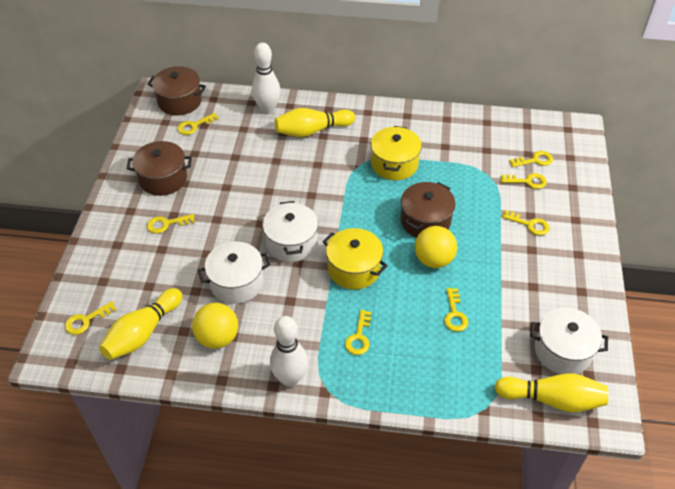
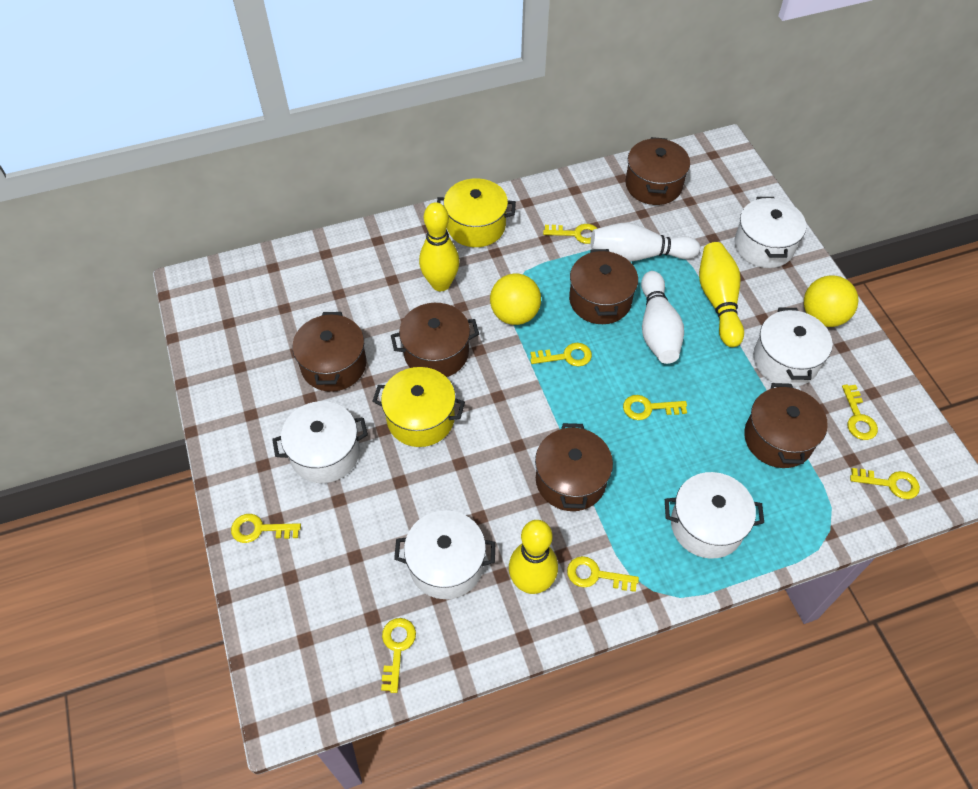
brown pot: 3 -> 6
white pot: 3 -> 5

